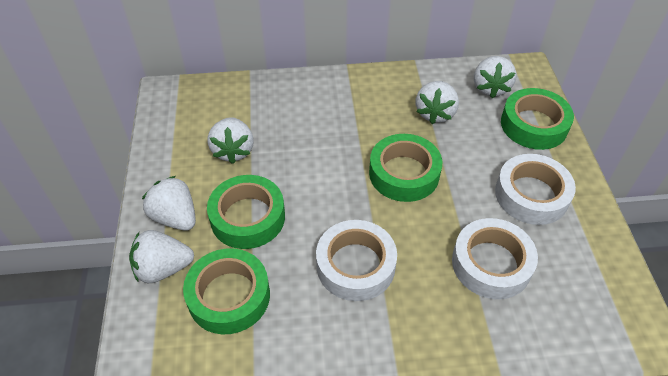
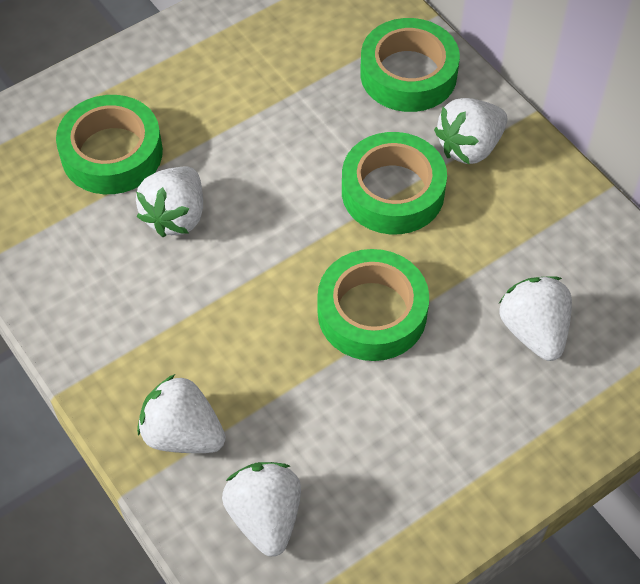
white tape: 3 -> 0

